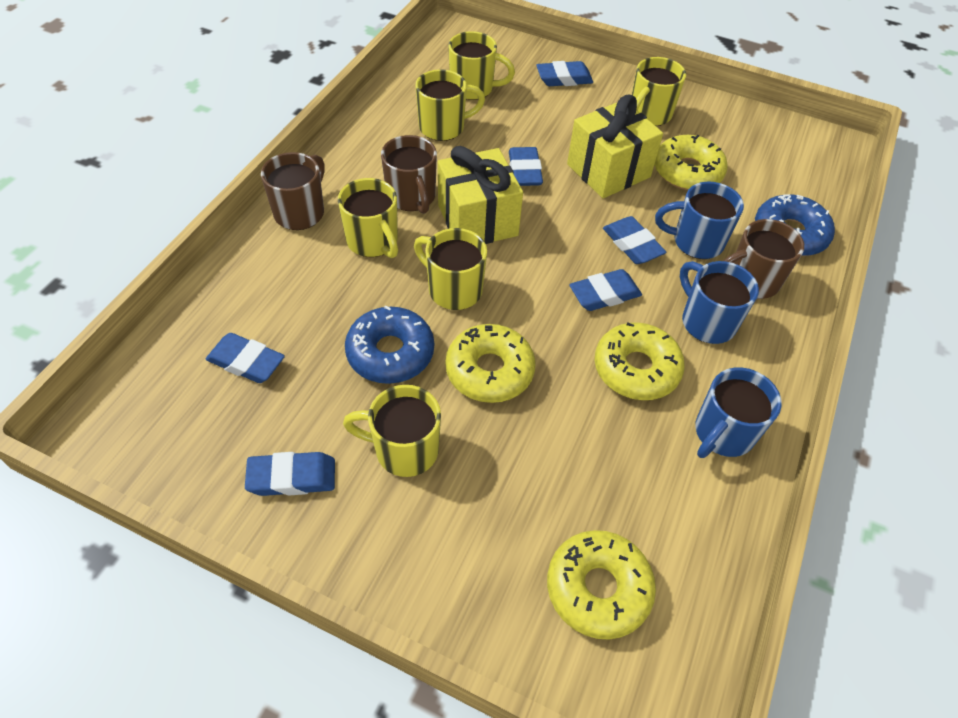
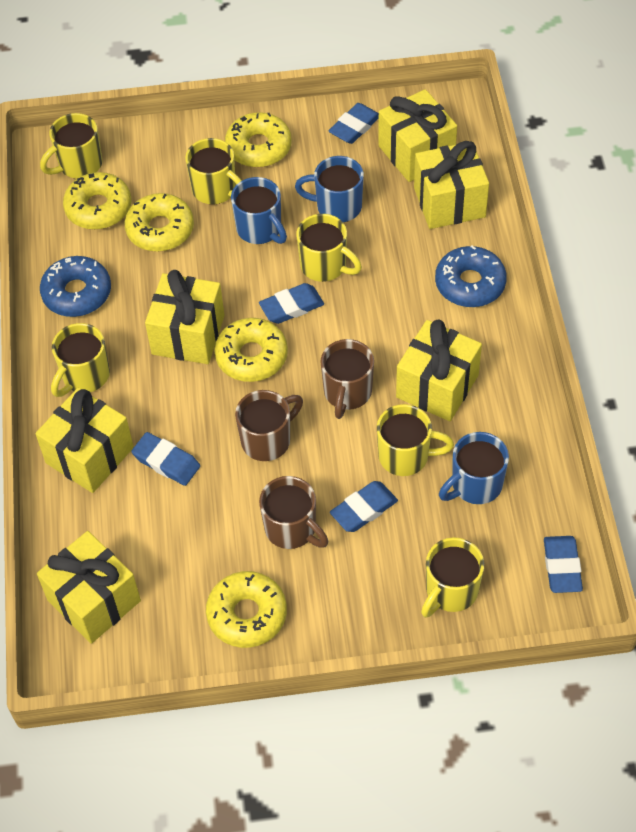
blue eraser: 6 -> 5
yellow donut: 4 -> 5
yellow gift: 2 -> 6

